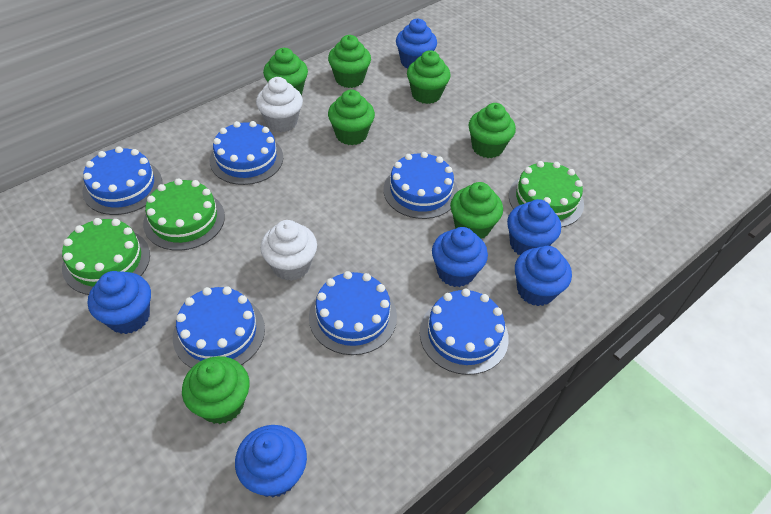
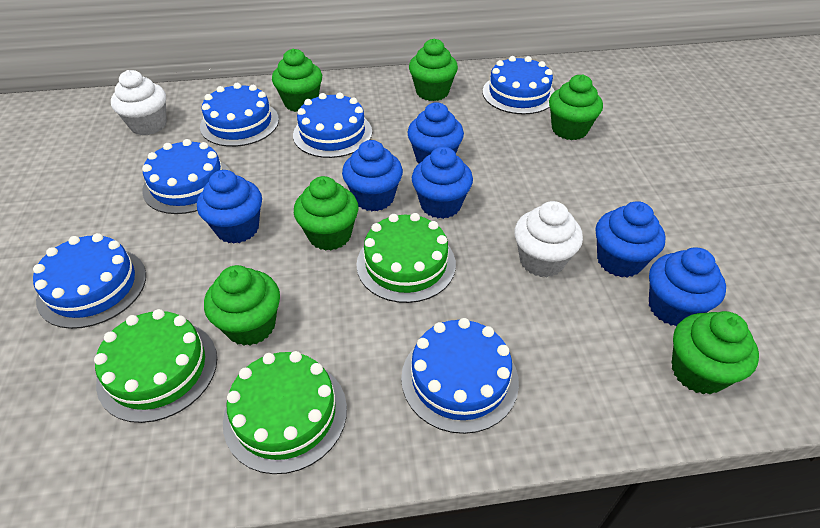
green cupcake: 7 -> 6

